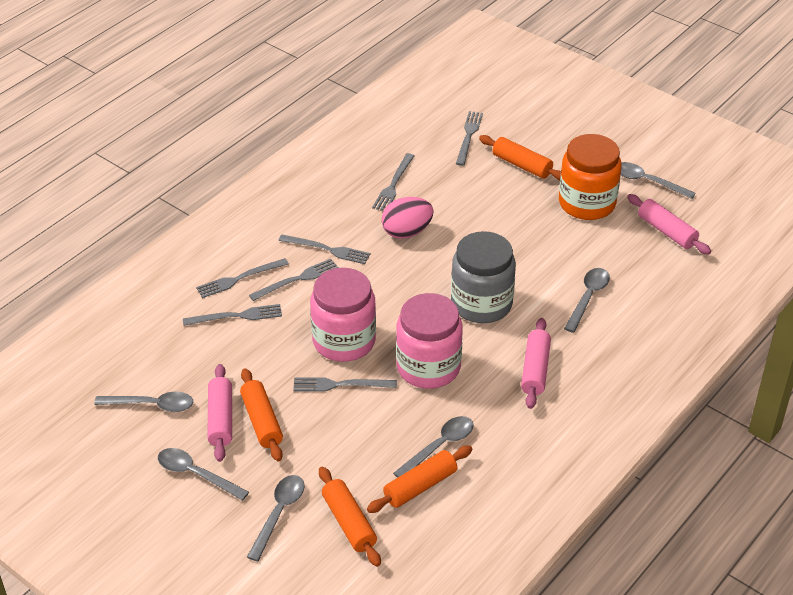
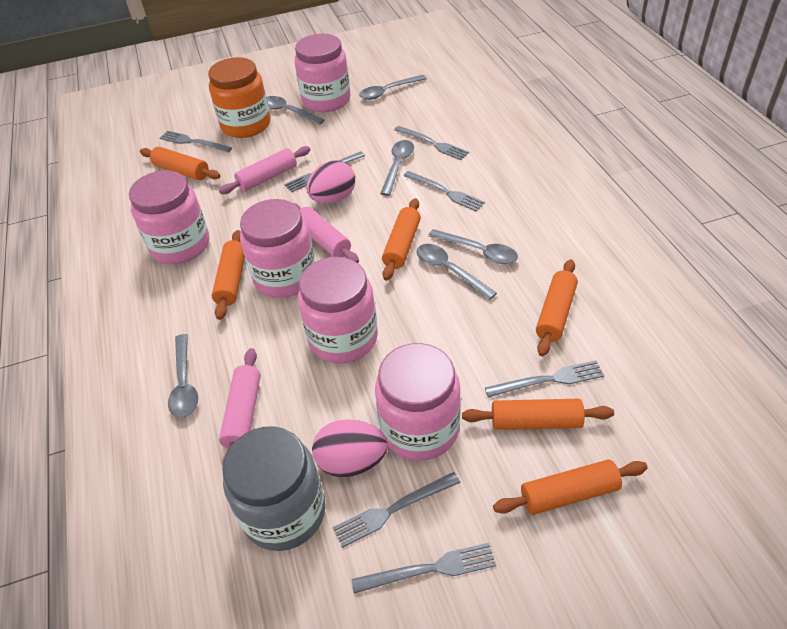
orange rolling pin: 4 -> 6
pink egg: 1 -> 2
pink jar: 2 -> 5

